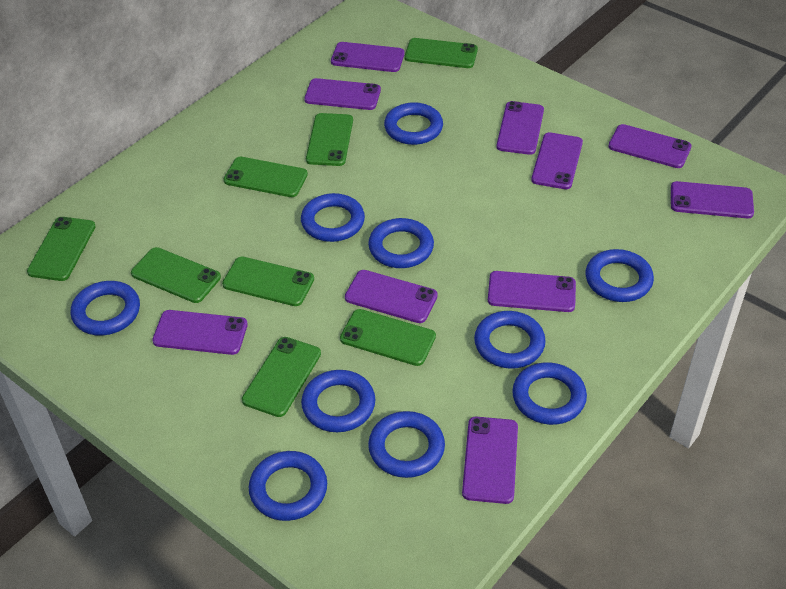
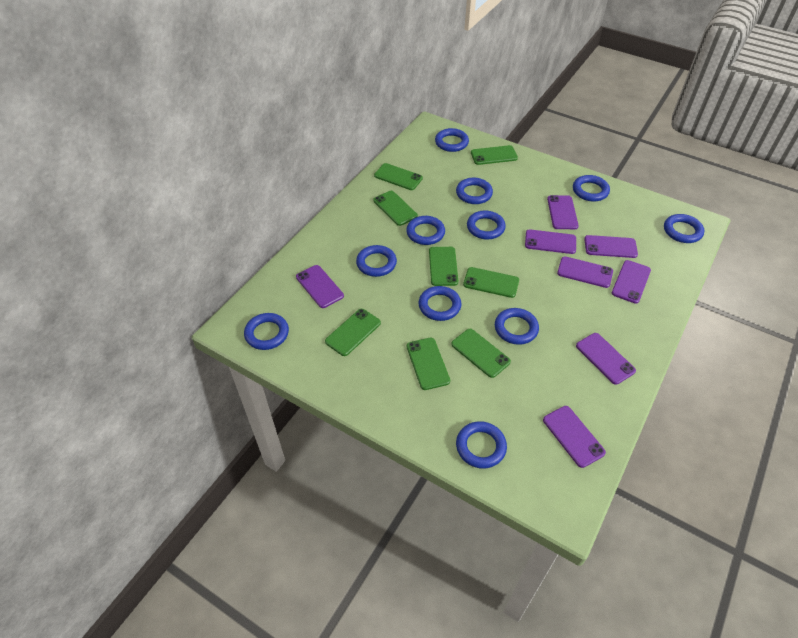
blue ring: 10 -> 11
purple phone: 10 -> 8

